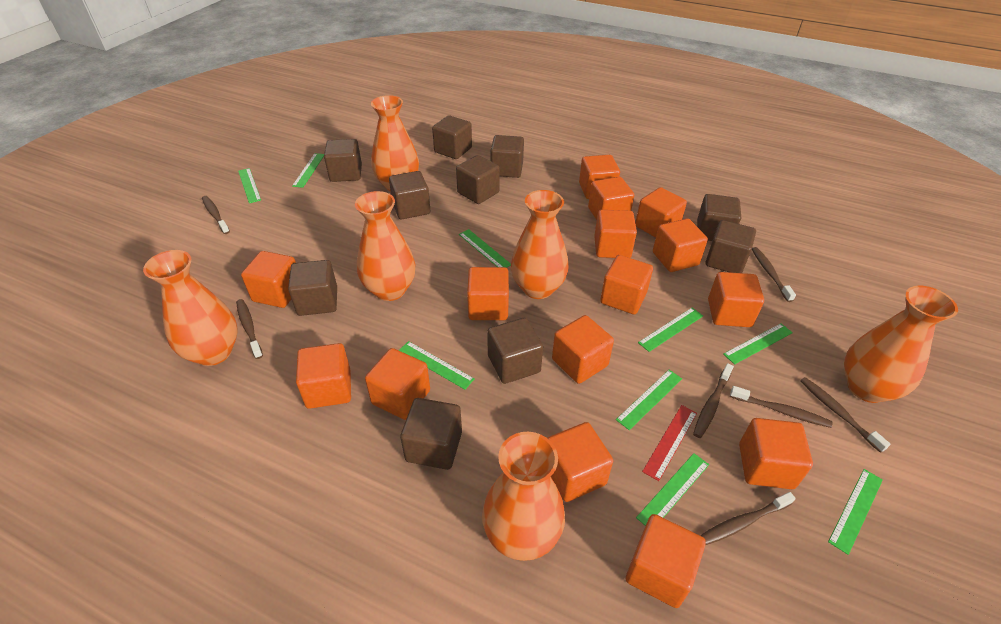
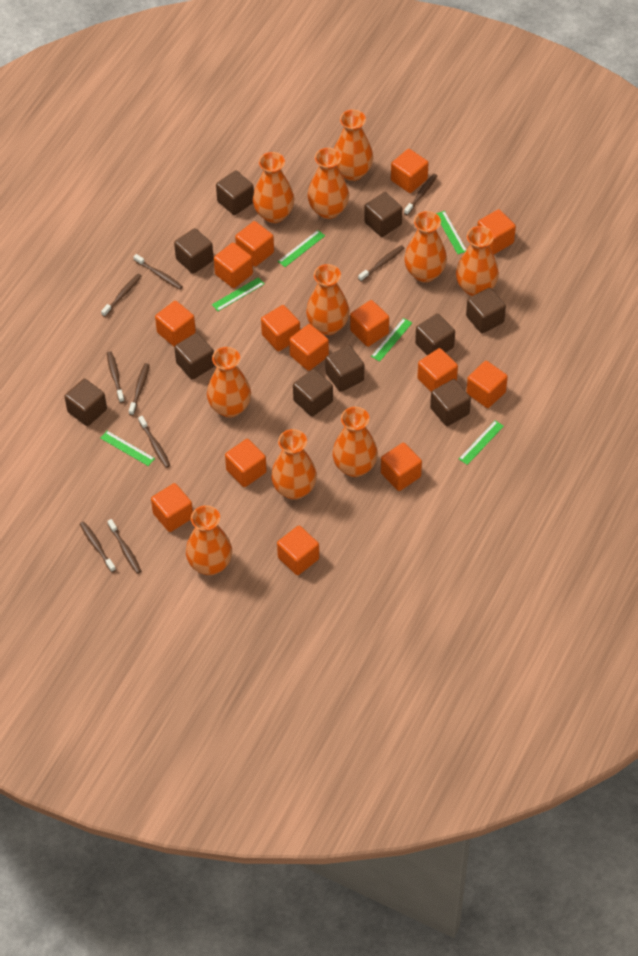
brown toothbrush: 7 -> 9
green ruler: 9 -> 6
orange cube: 15 -> 14
orange vase: 6 -> 10
red ruler: 1 -> 0

